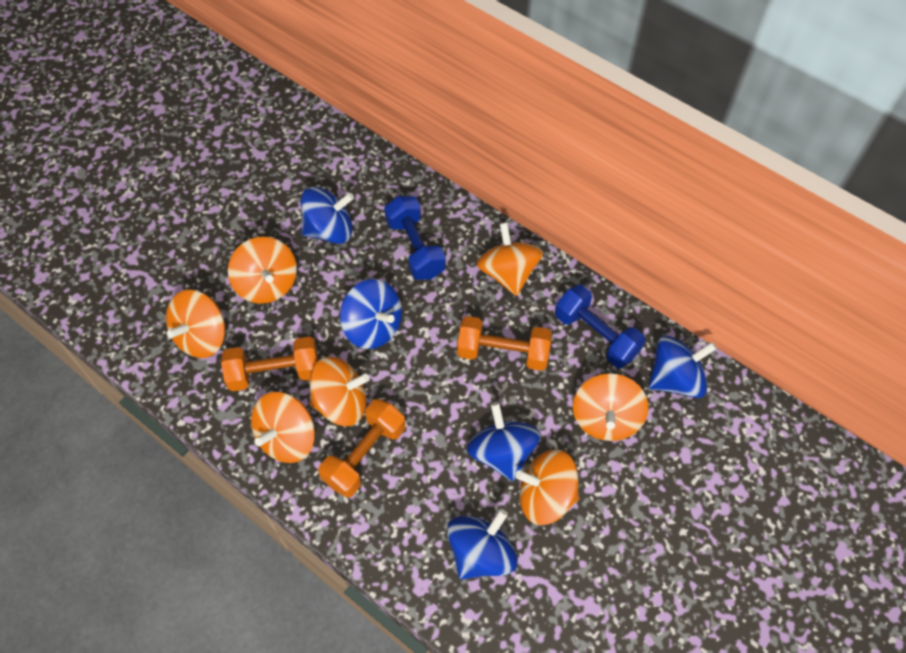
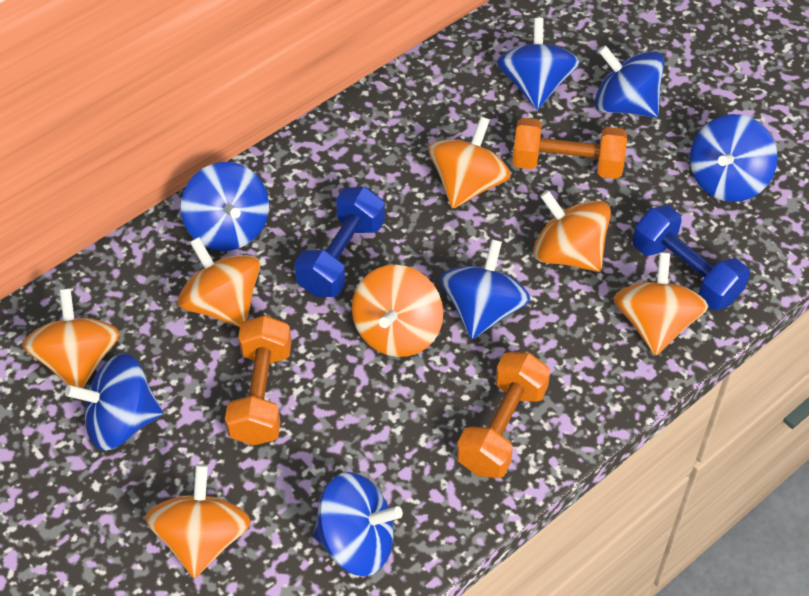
blue spinning top: 5 -> 7

